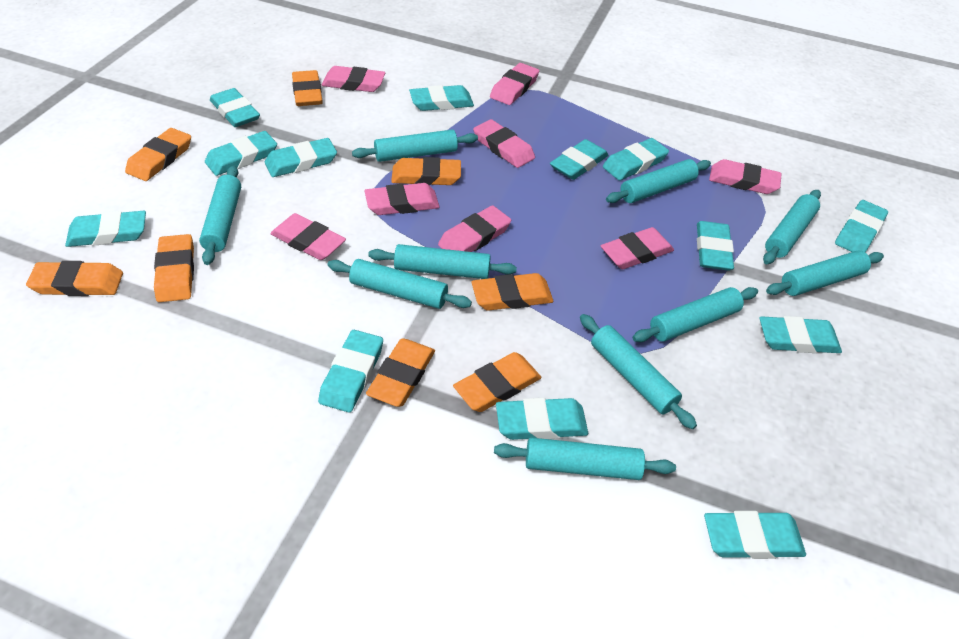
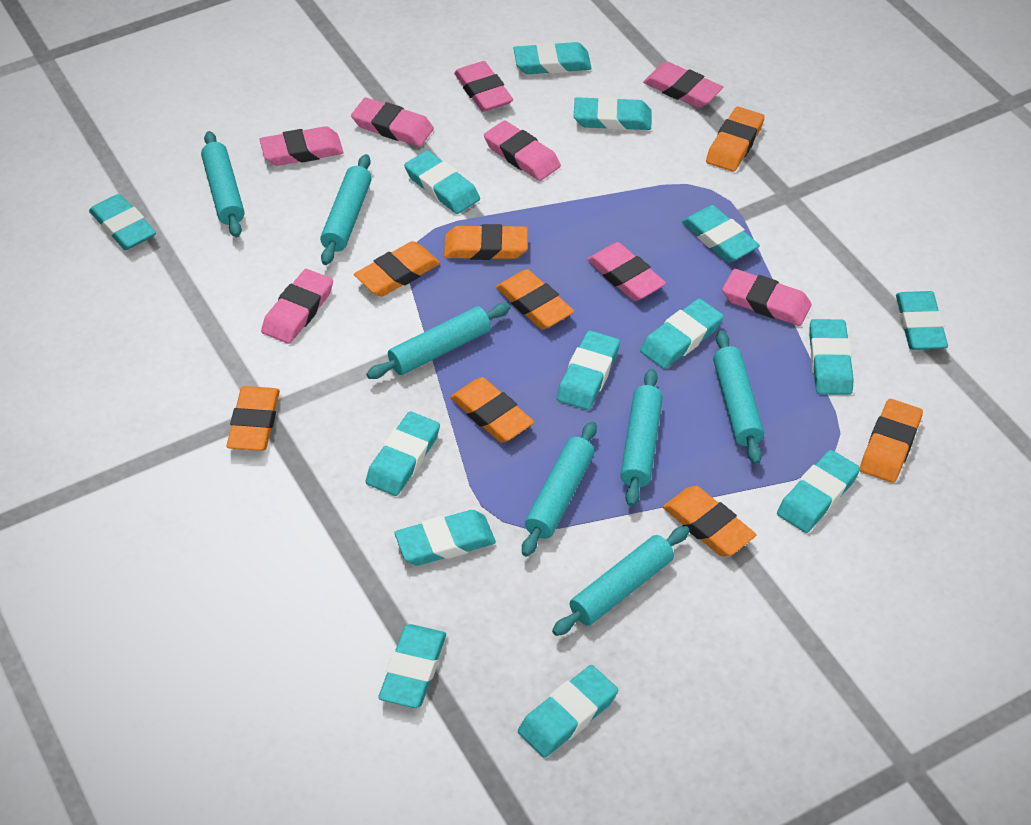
turquoise eraser: 13 -> 14
turquoise rolling pin: 10 -> 7

